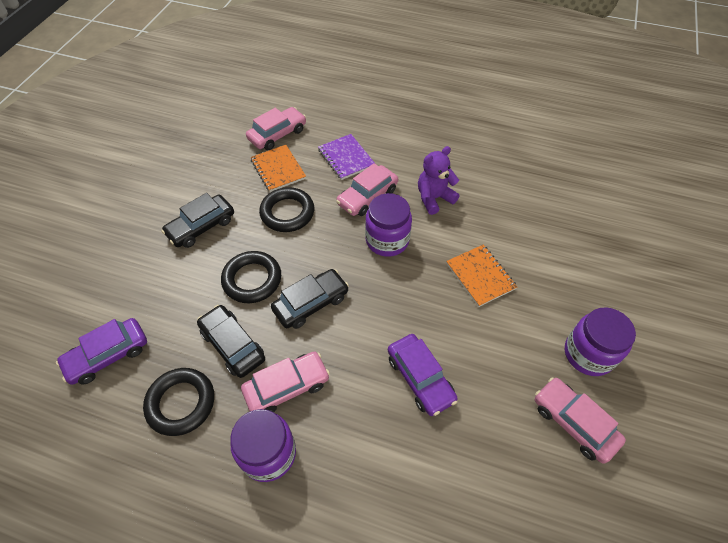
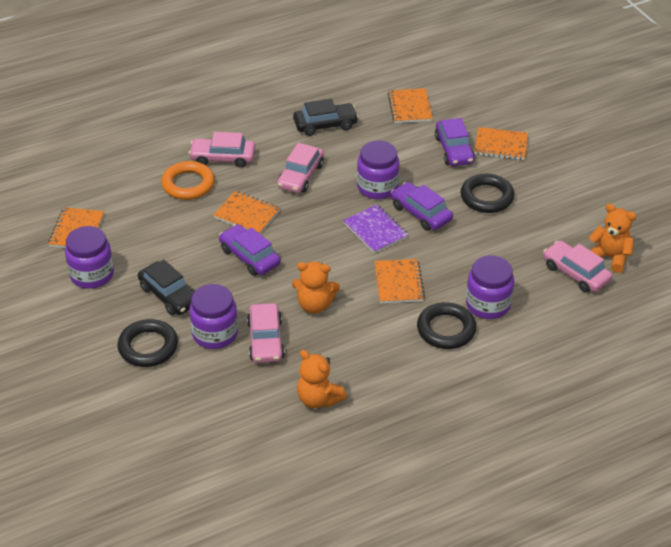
black car: 3 -> 2
orange notebook: 2 -> 5
orange ring: 0 -> 1
orange teddy bear: 0 -> 3
purple car: 2 -> 3
purple jar: 3 -> 4
purple teddy bear: 1 -> 0

